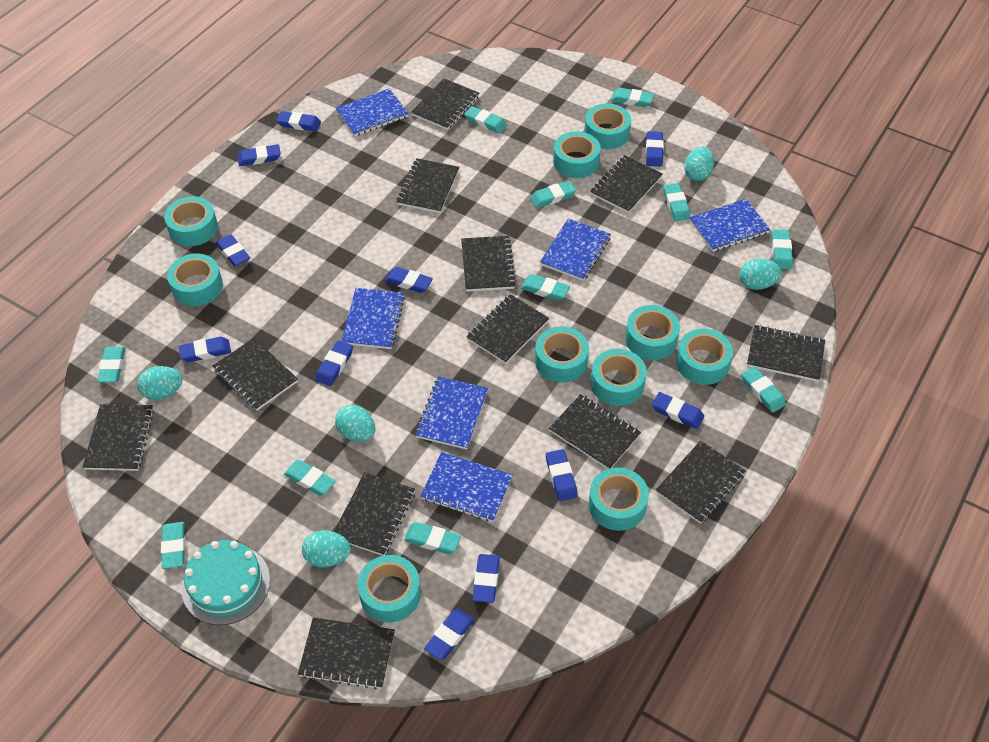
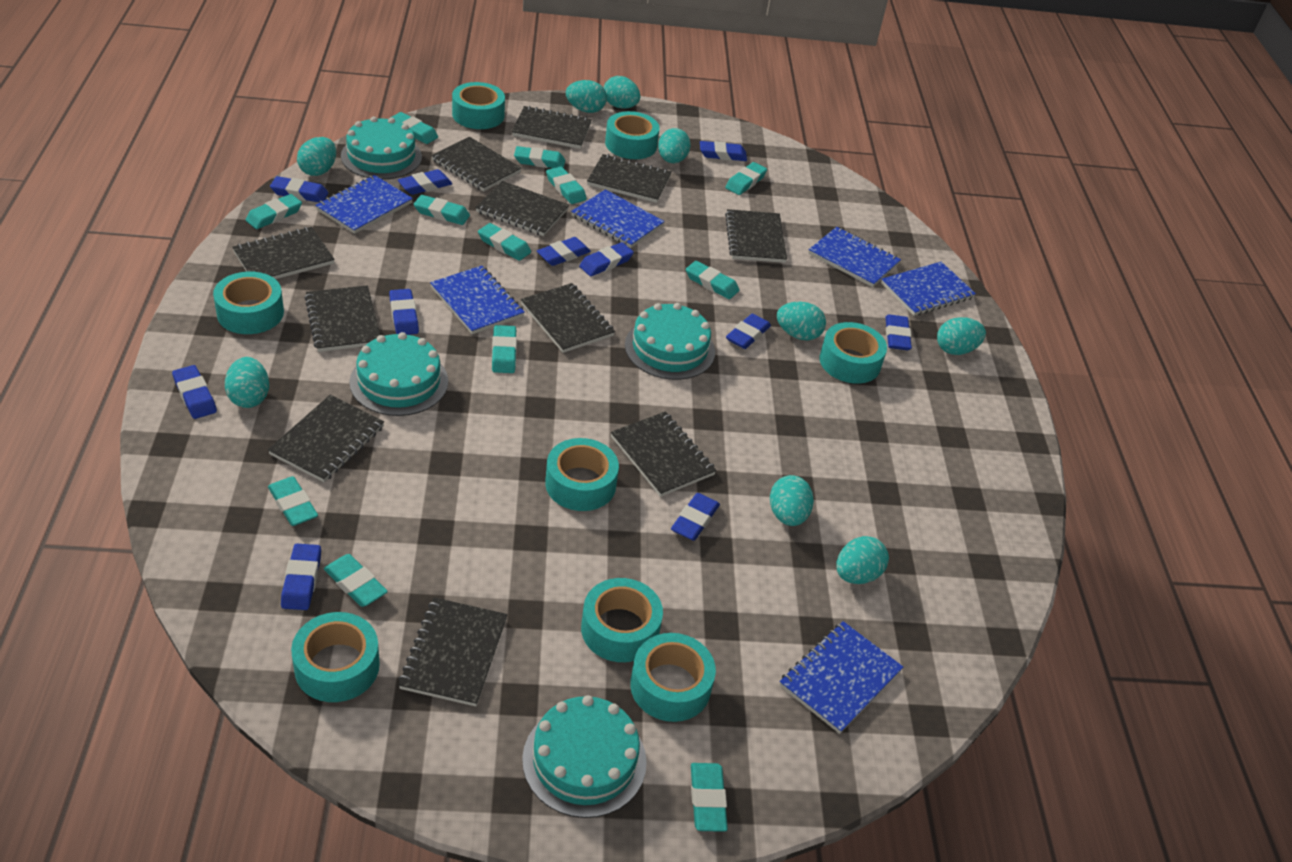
black notebook: 12 -> 11
turquoise cake: 1 -> 4
turquoise egg: 5 -> 9
turquoise eraser: 11 -> 12
turquoise tape: 10 -> 8

